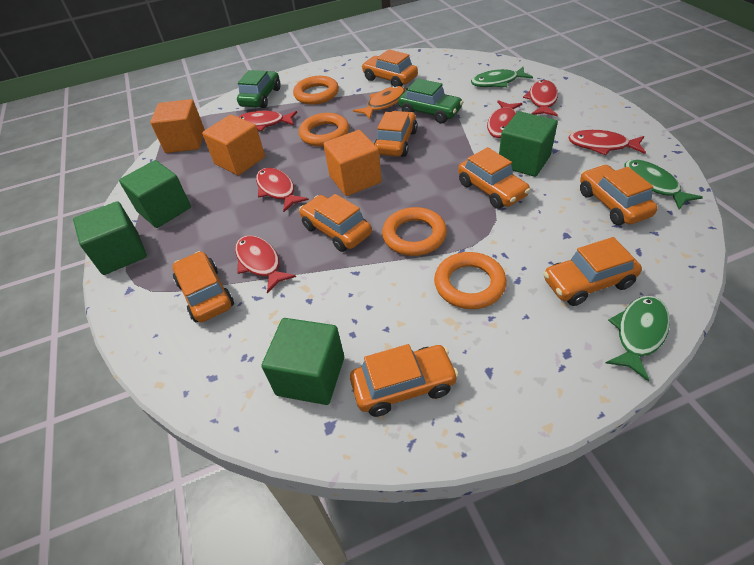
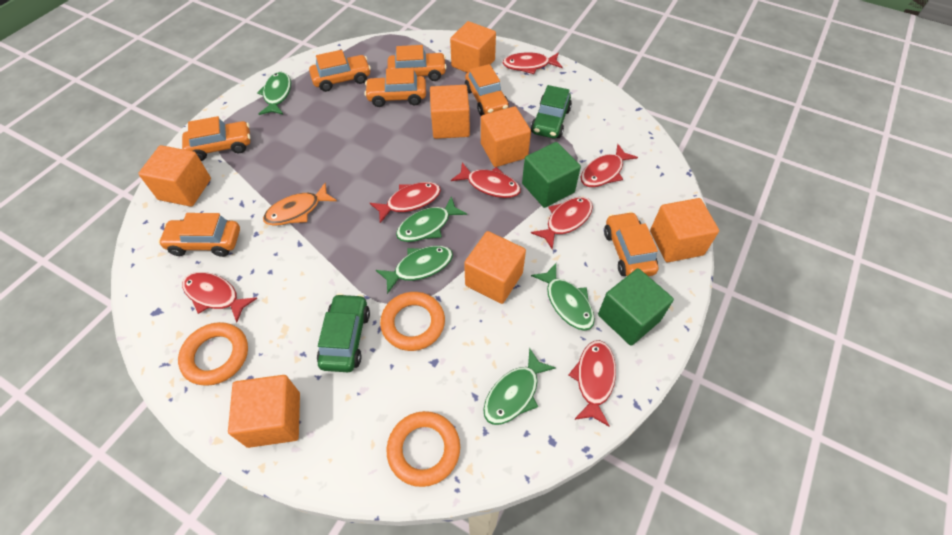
green cube: 4 -> 2
green fish: 3 -> 5
orange car: 8 -> 7
orange cube: 3 -> 7
orange ring: 4 -> 3
red fish: 6 -> 7

